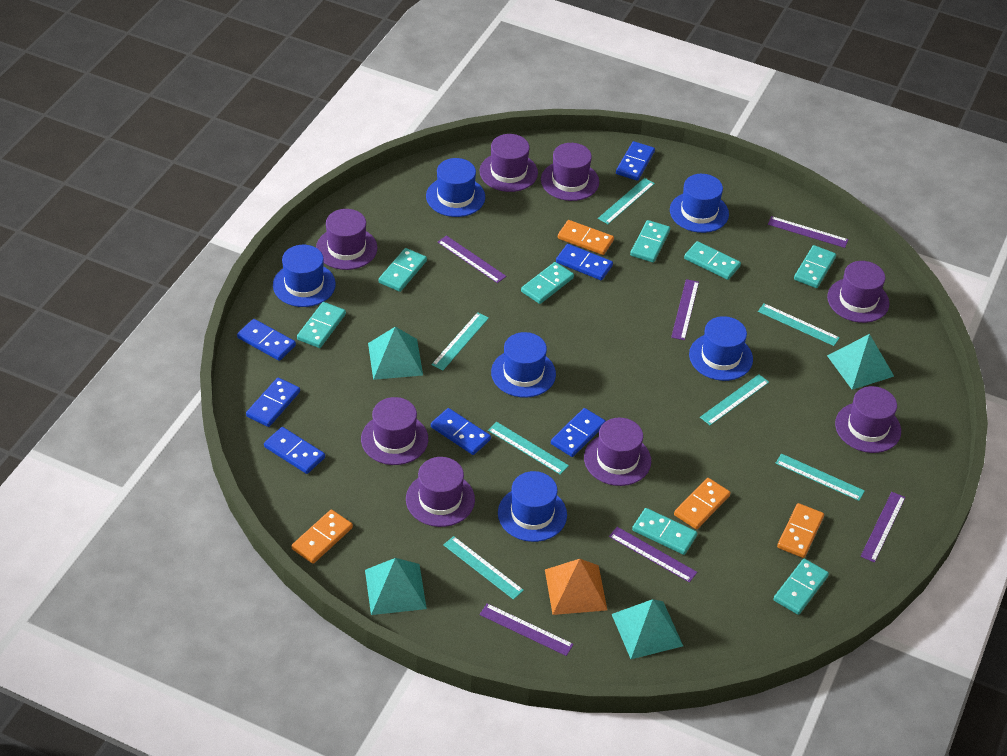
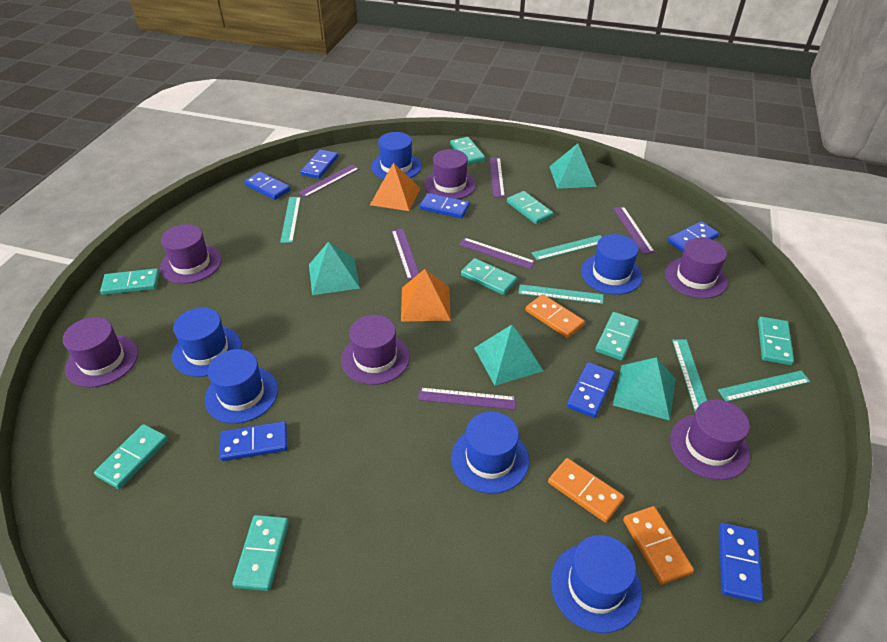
orange domino: 4 -> 3
orange pyramid: 1 -> 2
purple hat: 8 -> 6
turquoise ruler: 7 -> 5

